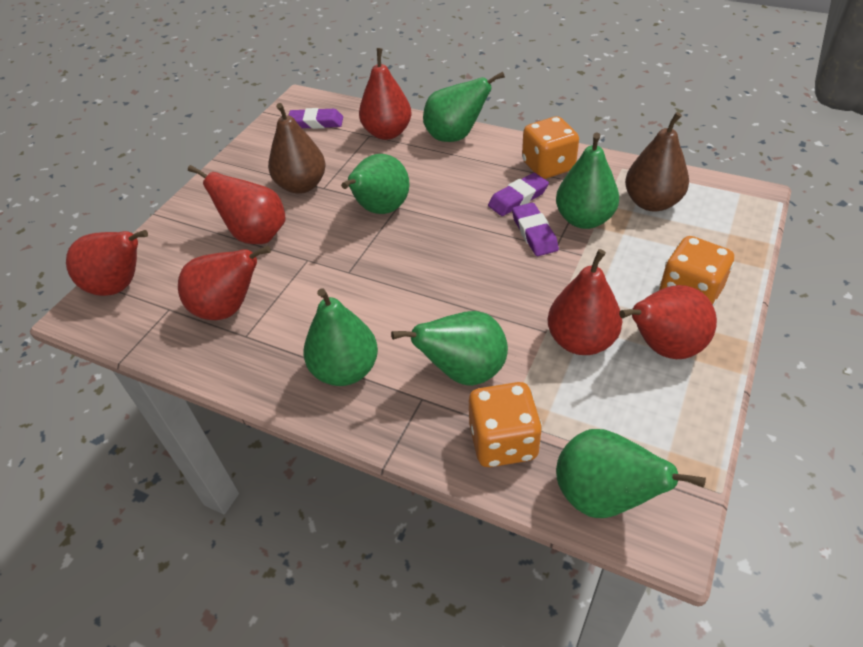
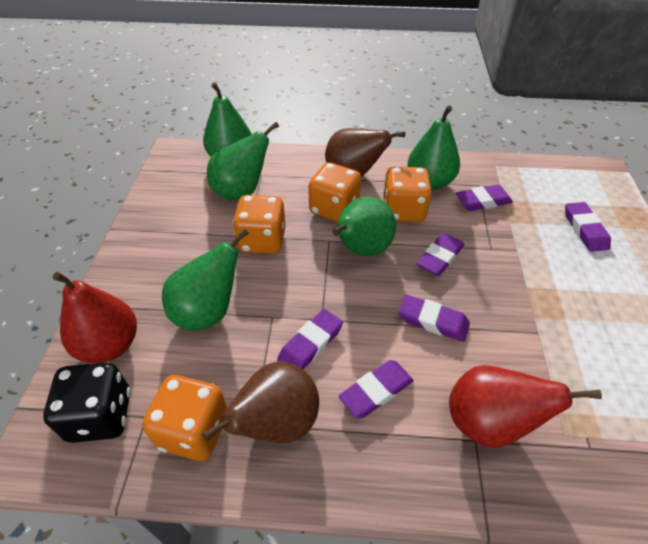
black dice: 0 -> 1
green pear: 6 -> 5
orange dice: 3 -> 4
purple eraser: 3 -> 6
red pear: 6 -> 2

